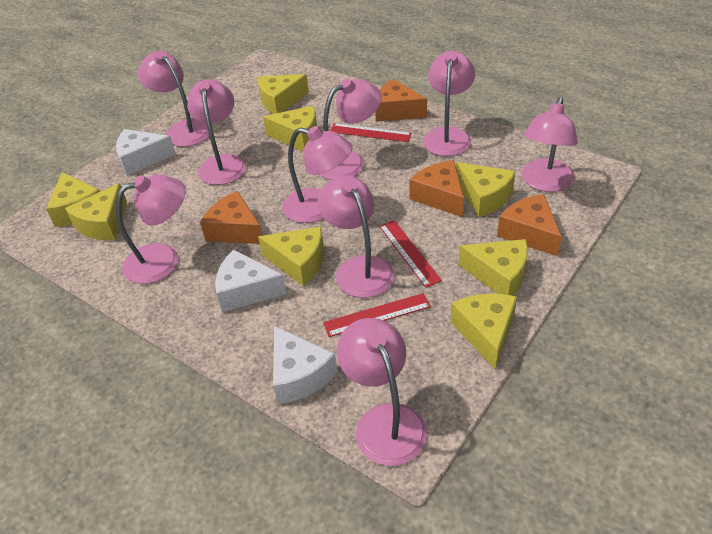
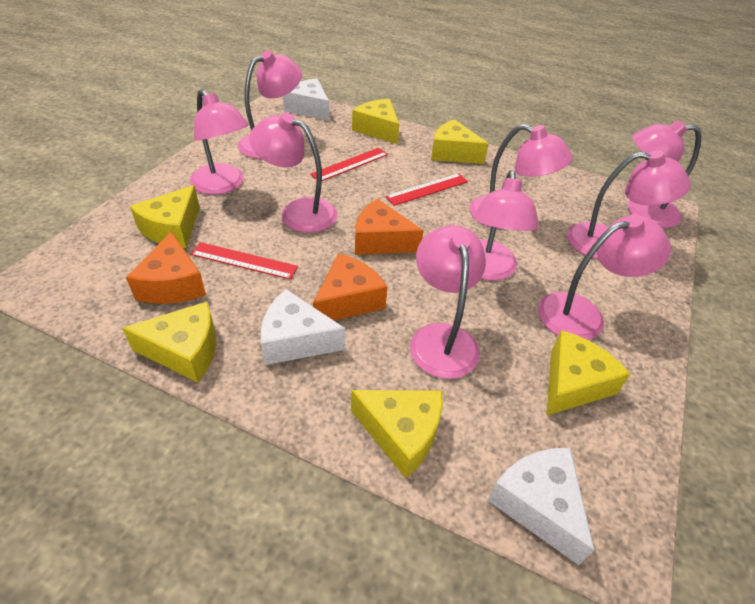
orange cheese: 4 -> 3
yellow cheese: 8 -> 6

